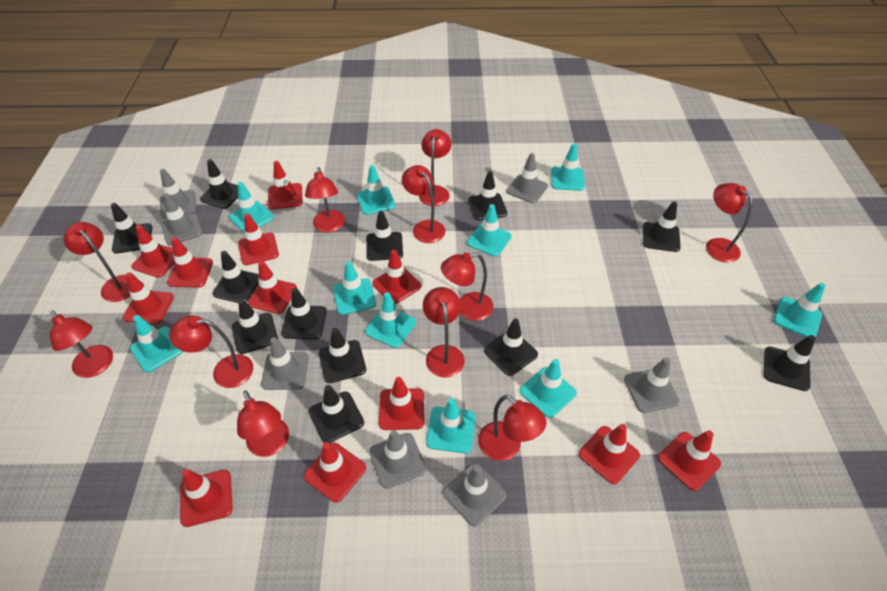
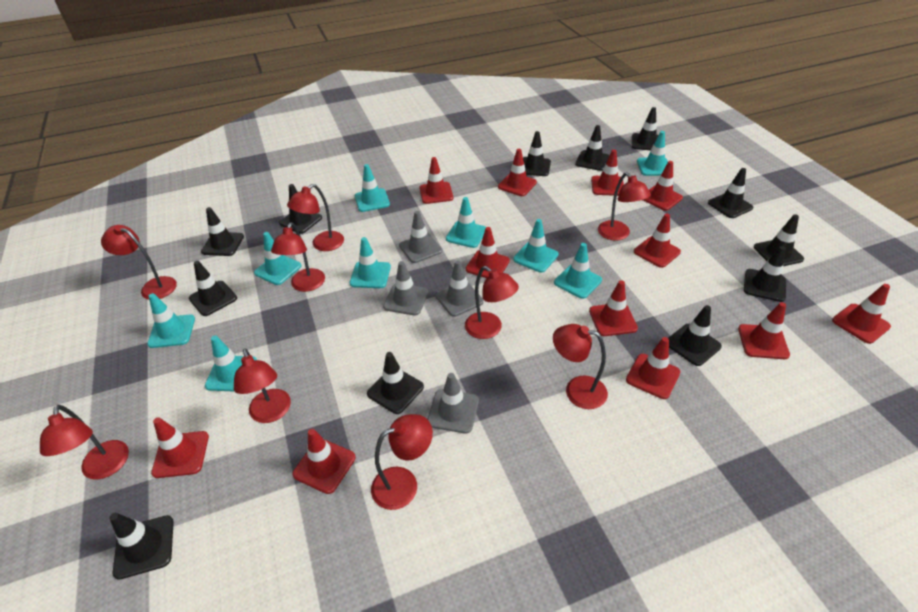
grey traffic cone: 7 -> 4
red lamp: 11 -> 9
turquoise traffic cone: 10 -> 9

